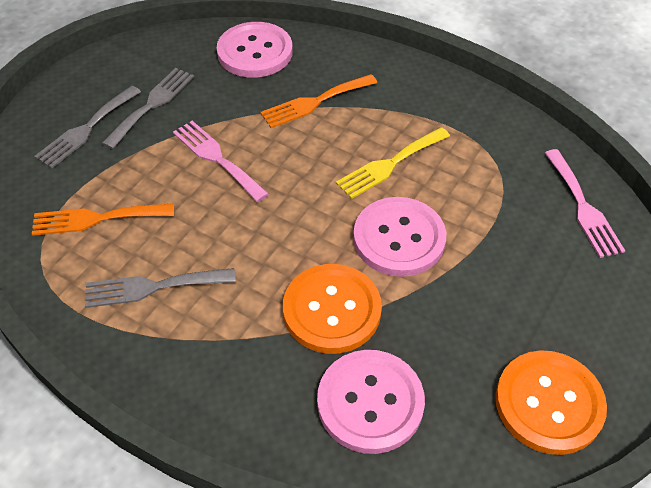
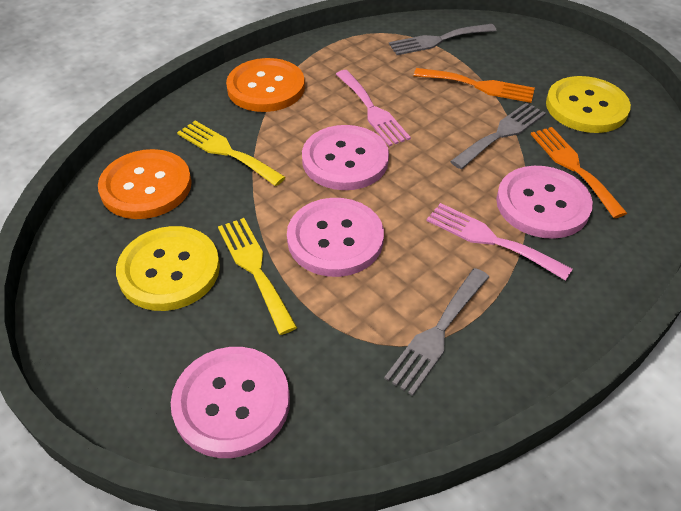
pink button: 3 -> 4
yellow button: 0 -> 2
yellow fork: 1 -> 2

